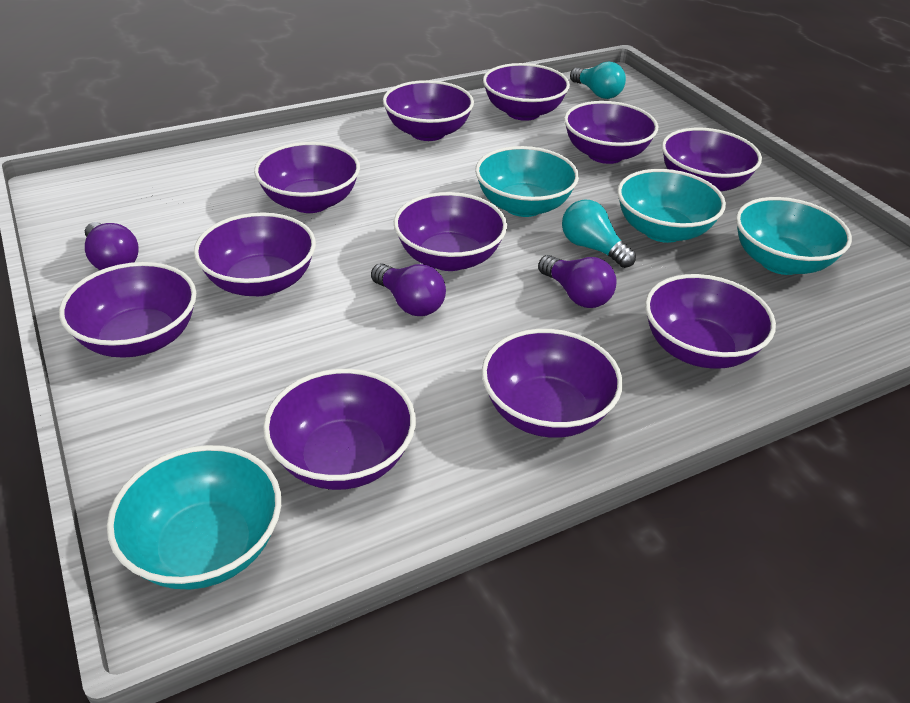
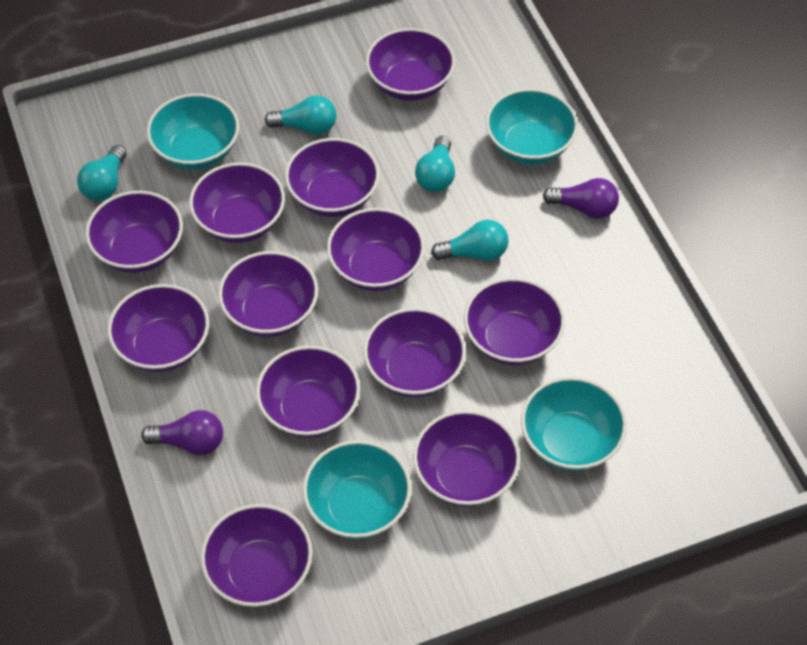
purple bowl: 11 -> 12
purple light bulb: 3 -> 2
turquoise light bulb: 2 -> 4

